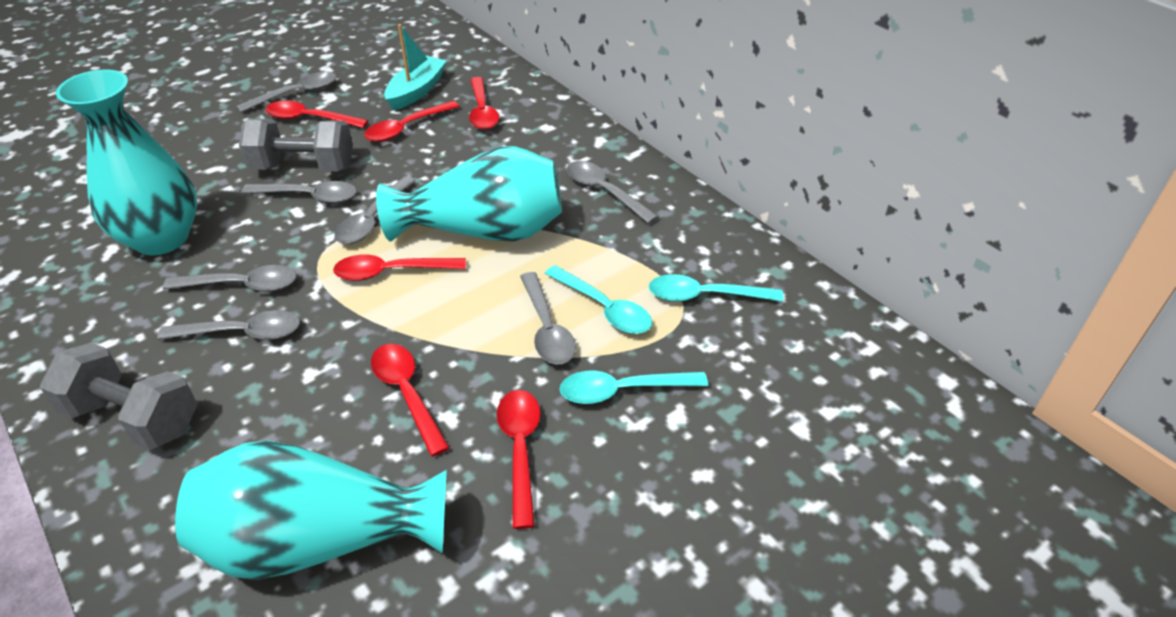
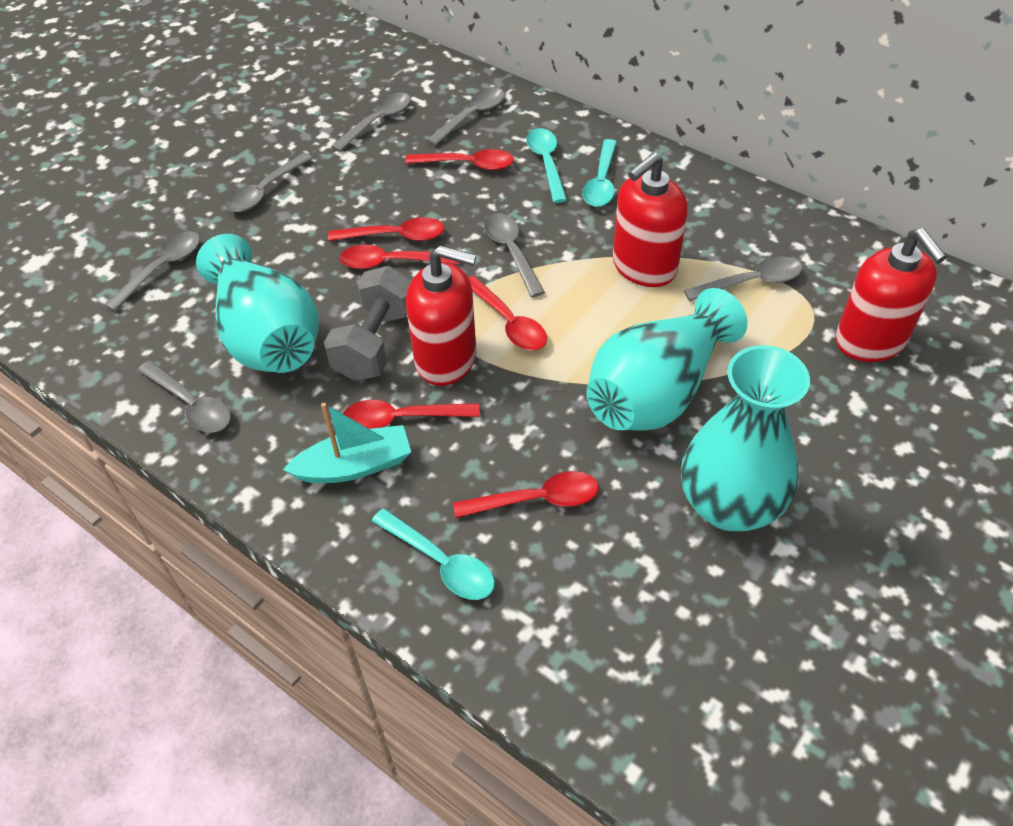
grey dumbbell: 2 -> 1
red soap dispenser: 0 -> 3

